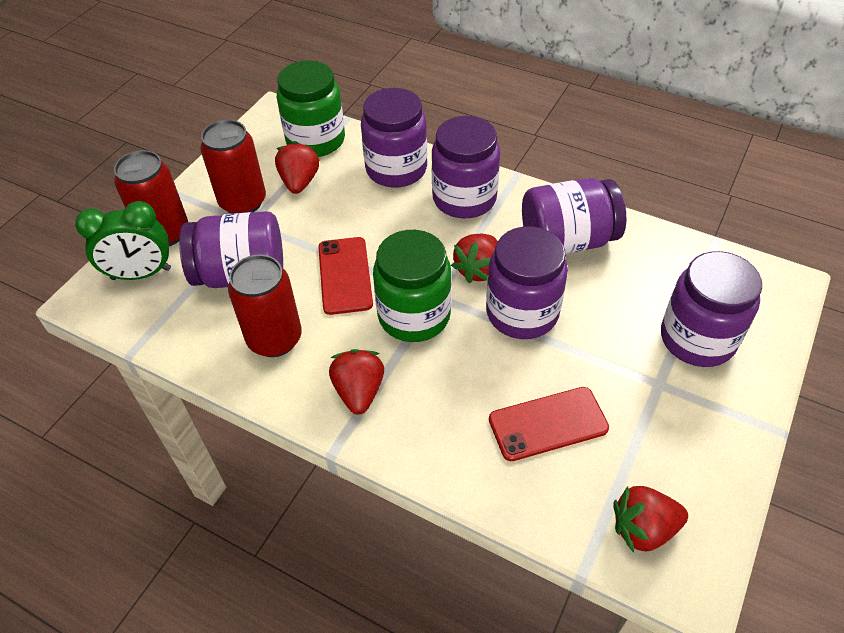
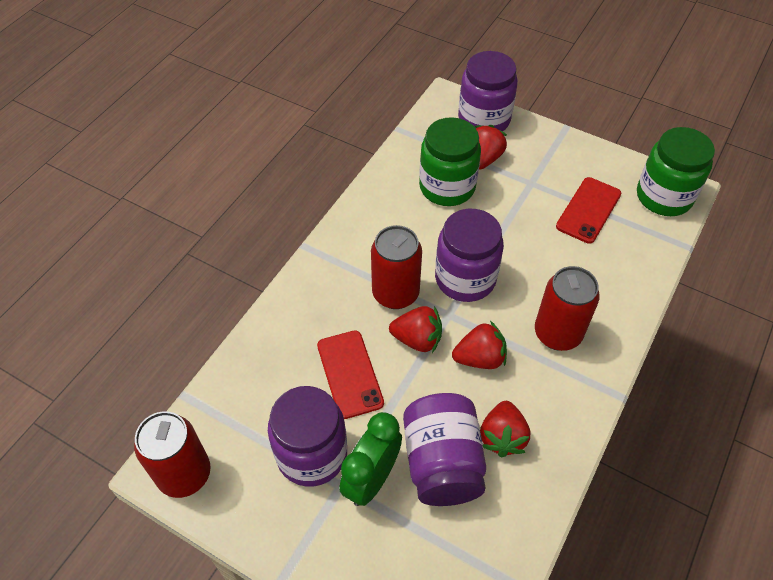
purple jar: 6 -> 4

